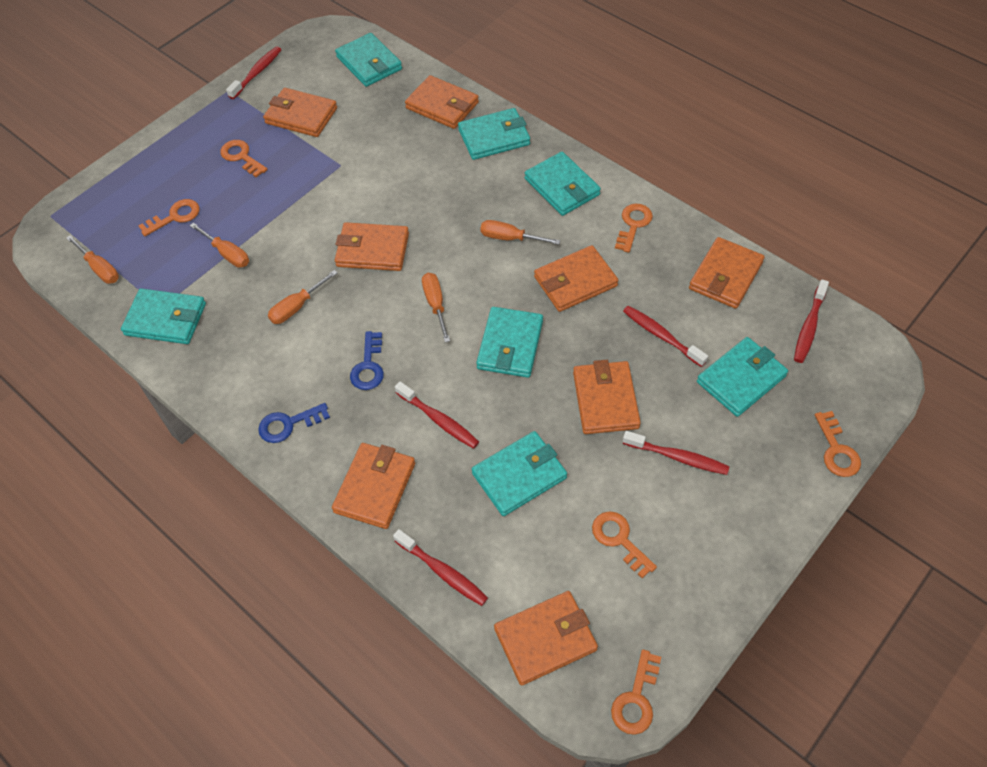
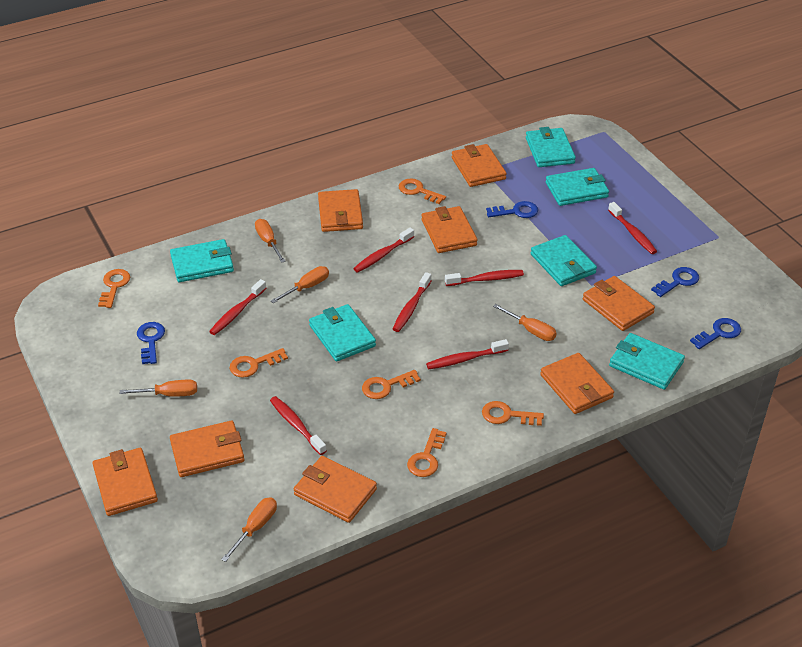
blue key: 2 -> 4
red toothbrush: 6 -> 7
turquoise wallet: 7 -> 6

